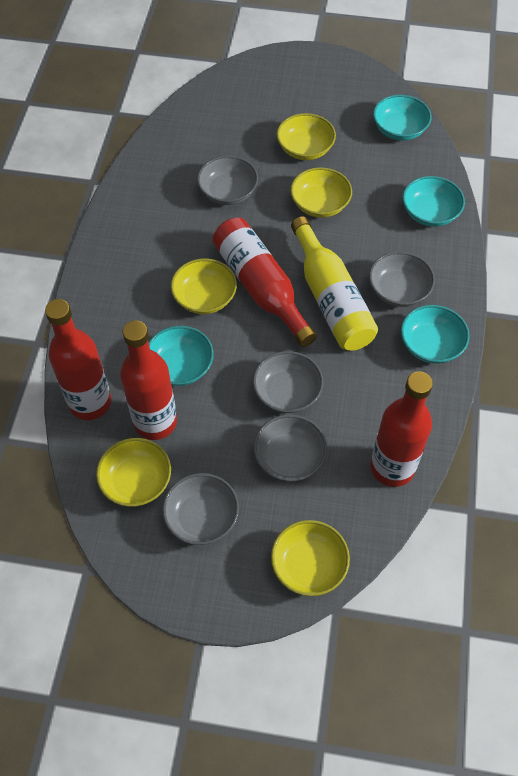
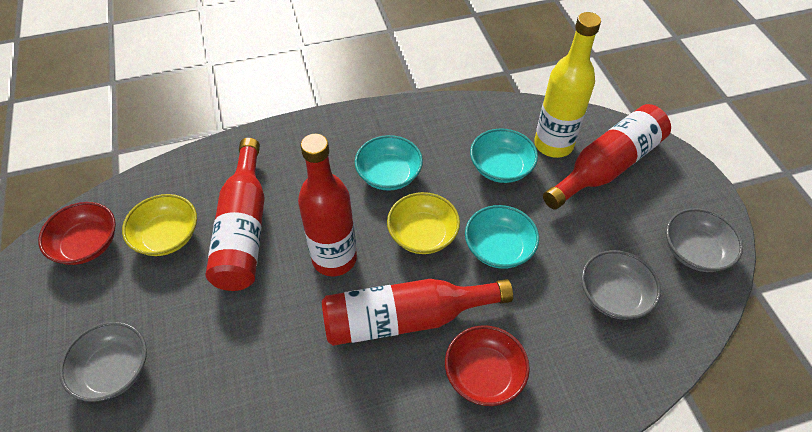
grey bowl: 5 -> 3
red bowl: 0 -> 2
turquoise bowl: 4 -> 3
yellow bowl: 5 -> 2

